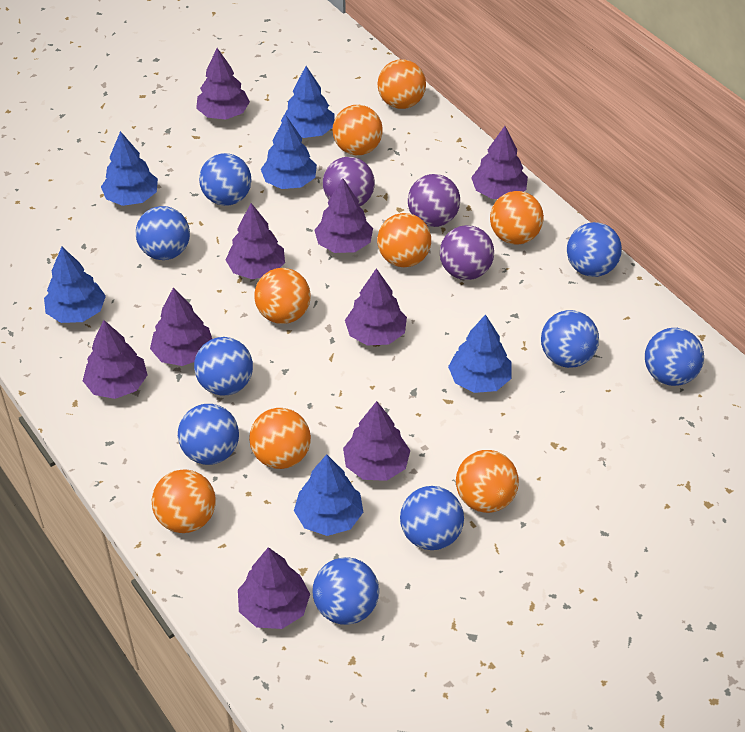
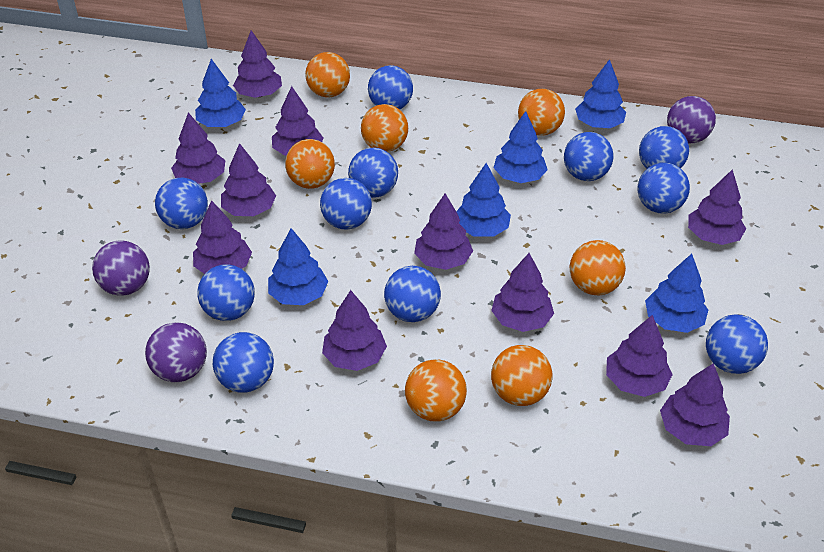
blue ball: 9 -> 11
orange ball: 8 -> 7
purple tree: 9 -> 11

